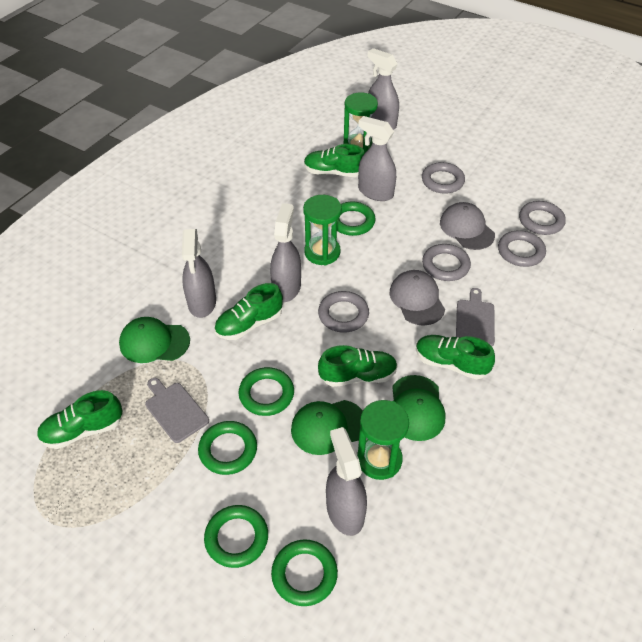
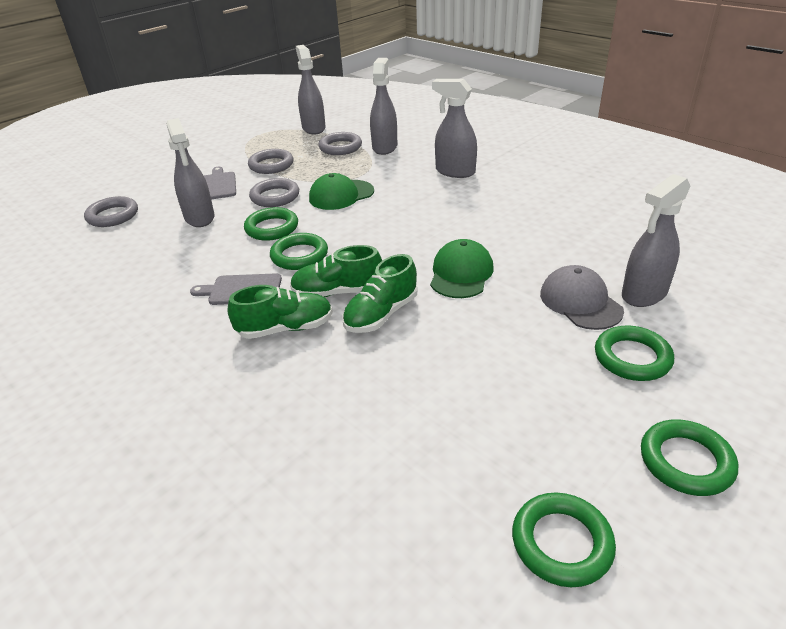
green cap: 3 -> 2
green hourglass: 3 -> 0
green shoe: 5 -> 3
grey cap: 2 -> 1
grey ring: 5 -> 4

